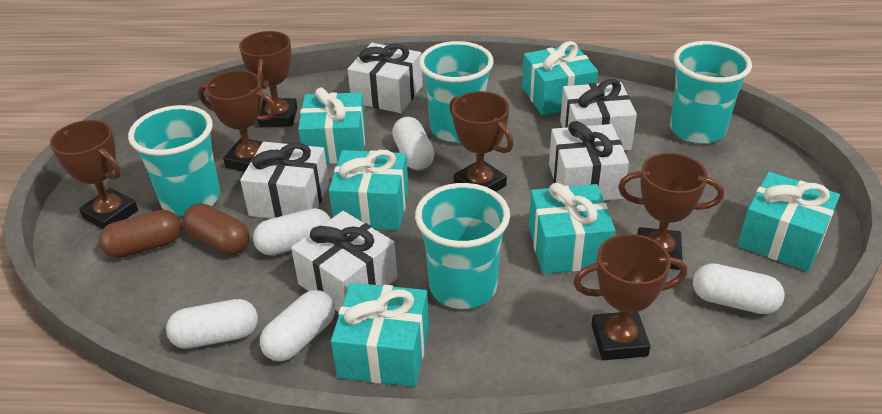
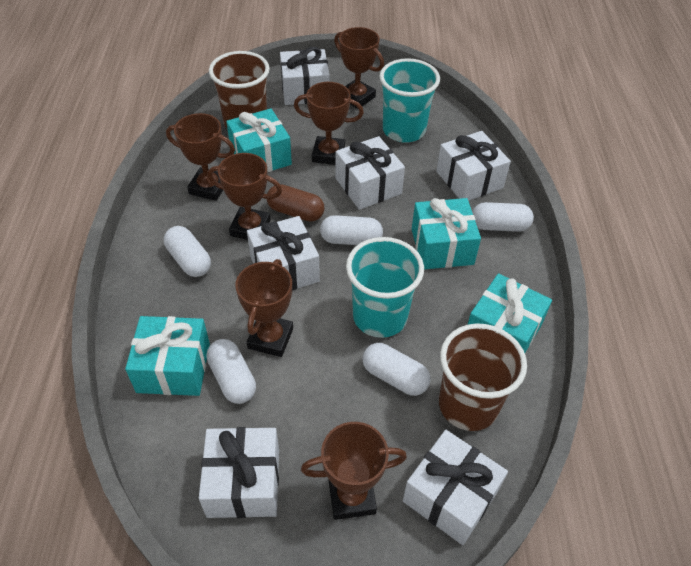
brown capsule: 2 -> 1
brown cup: 0 -> 2
turquoise cup: 4 -> 2
turquoise gift: 6 -> 4
white gift: 5 -> 6

